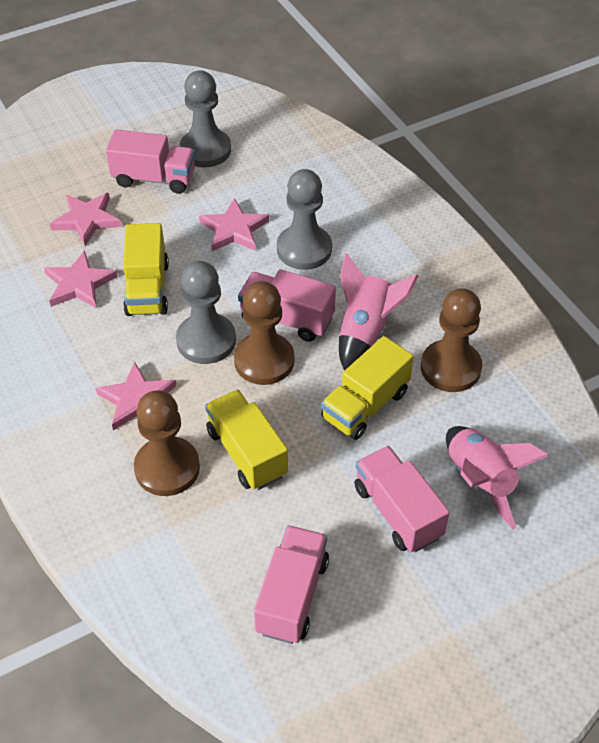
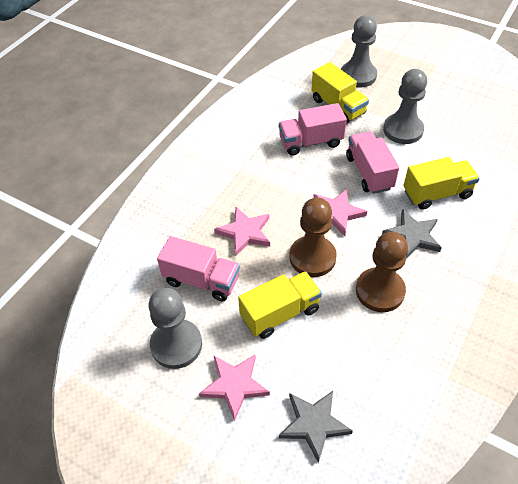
brown pawn: 3 -> 2
grey star: 0 -> 2
pink rocket: 2 -> 0
pink star: 4 -> 3
pink truck: 4 -> 3

